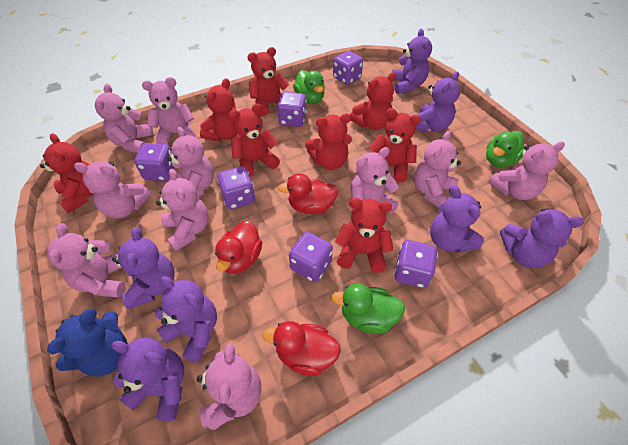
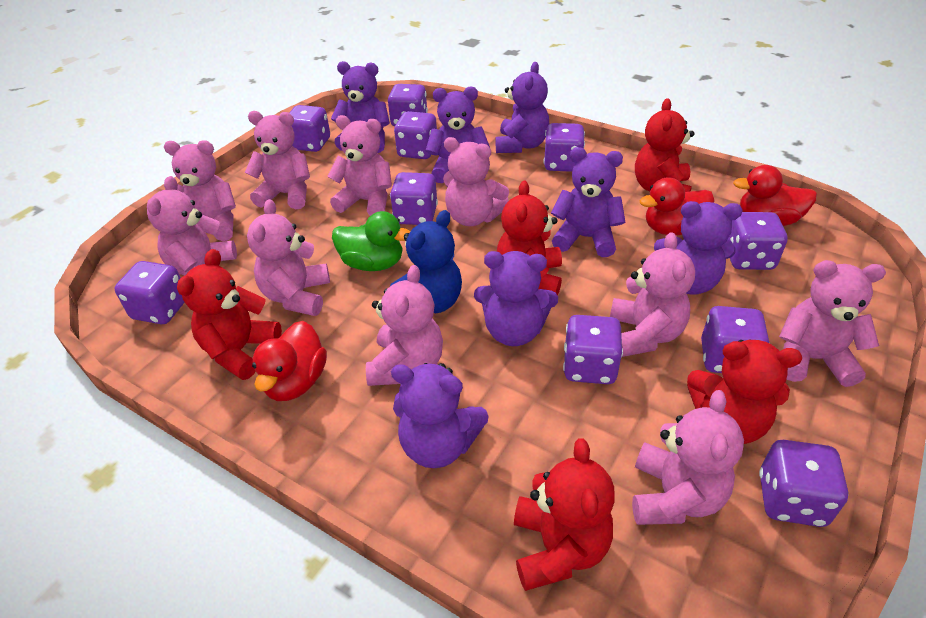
green duck: 3 -> 1
purple dice: 6 -> 10
red teddy bear: 8 -> 5

